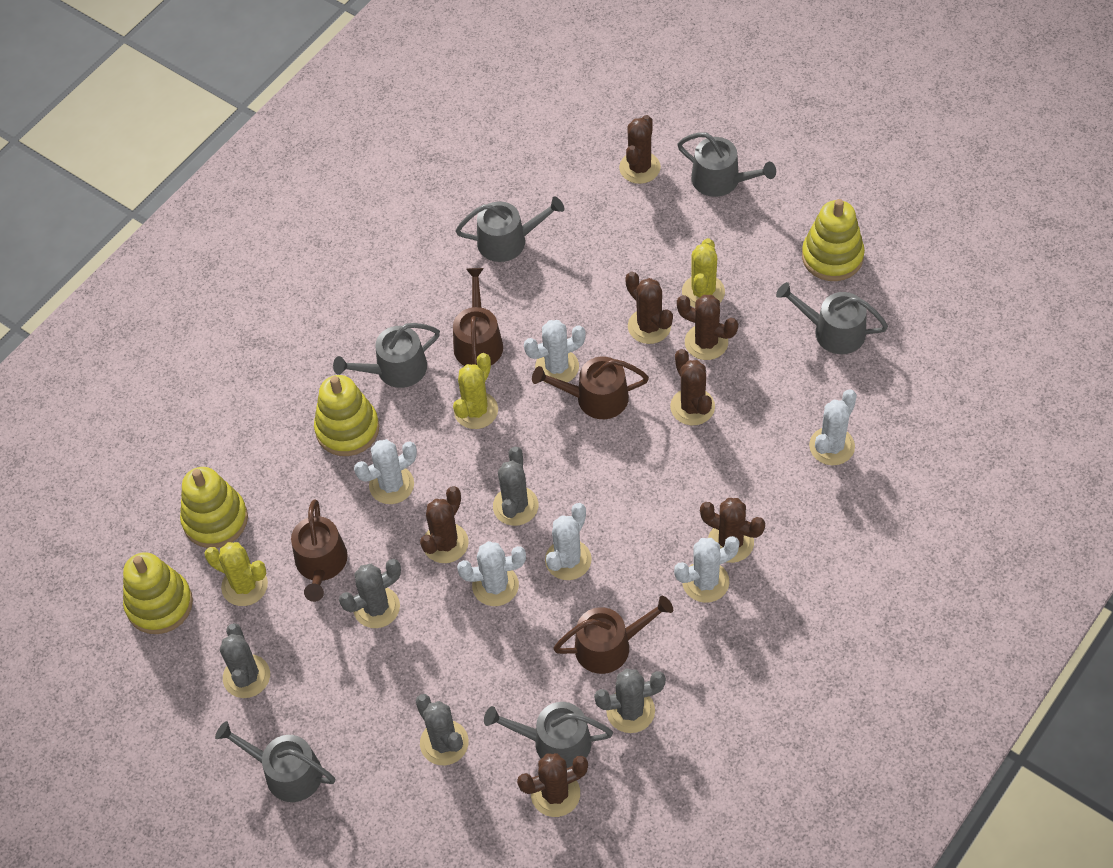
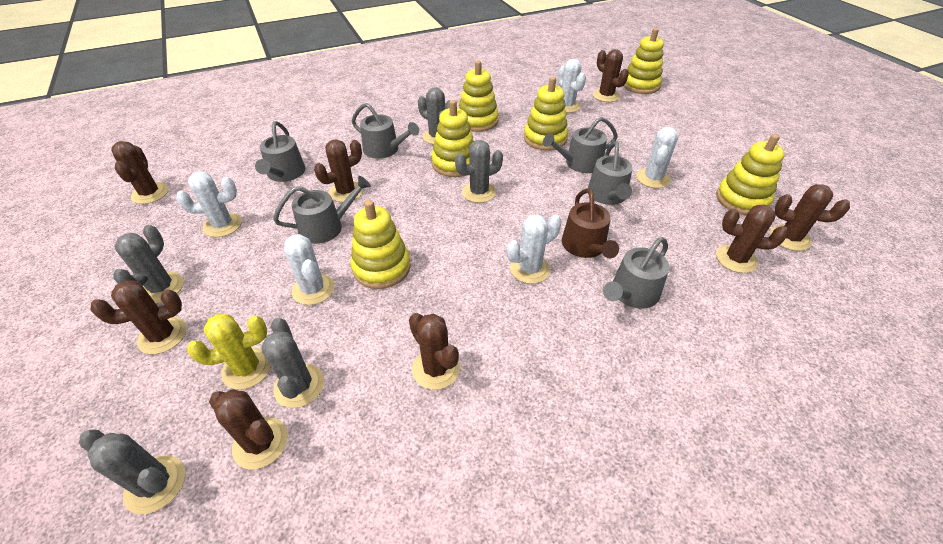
brown cactus: 7 -> 8
brown watering can: 4 -> 1
white cactus: 6 -> 5
yellow cactus: 3 -> 1
yellow stacking toy: 4 -> 6

